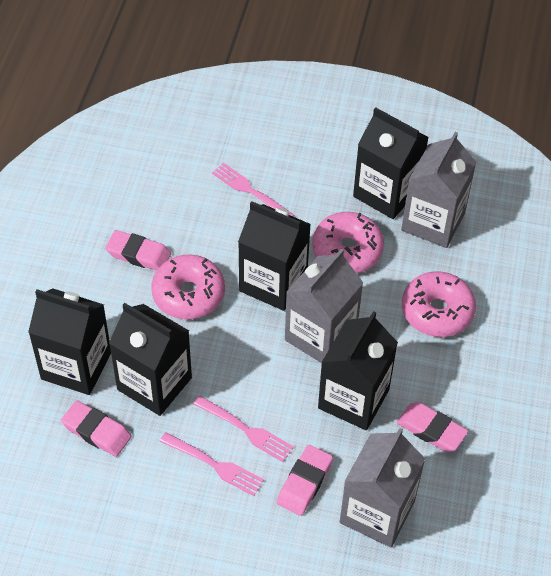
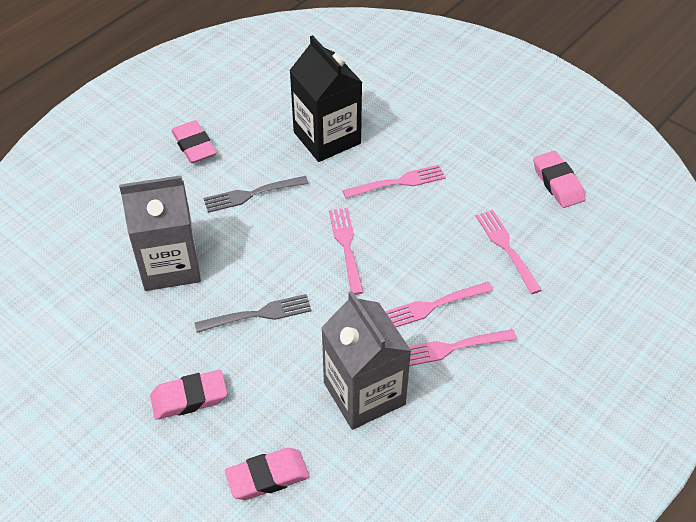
black carton: 5 -> 1
grey carton: 3 -> 2
grey fork: 0 -> 2
pink donut: 3 -> 0
pink fork: 3 -> 5

